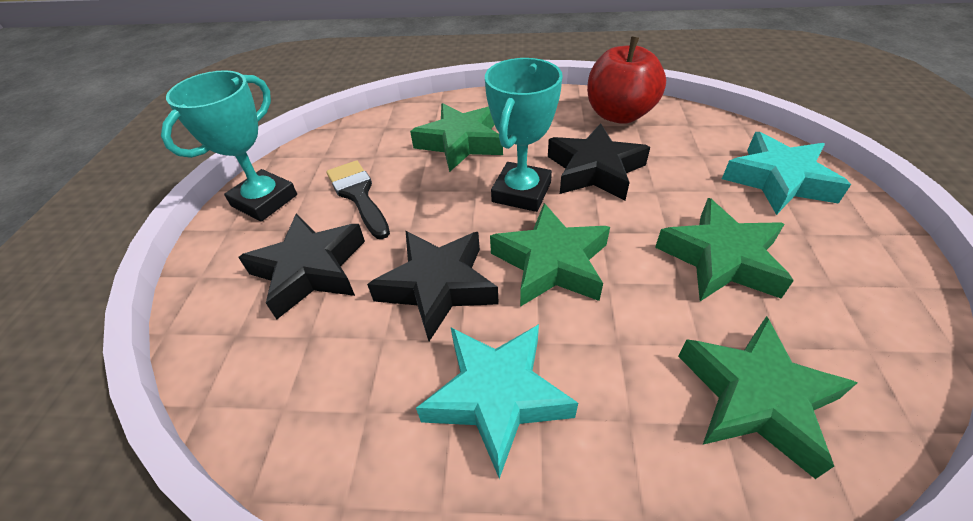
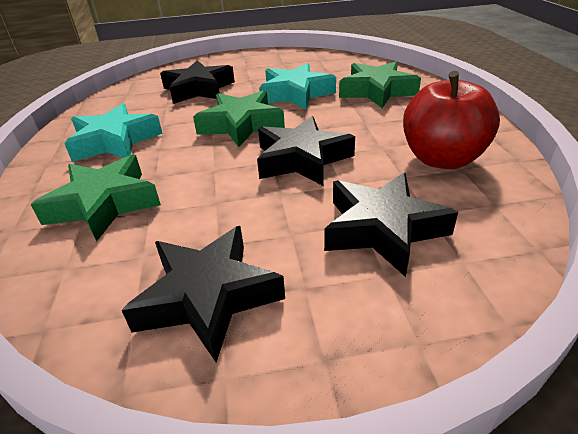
black brush: 1 -> 0
black star: 3 -> 4
green star: 4 -> 3
turquoise trophy: 2 -> 0

